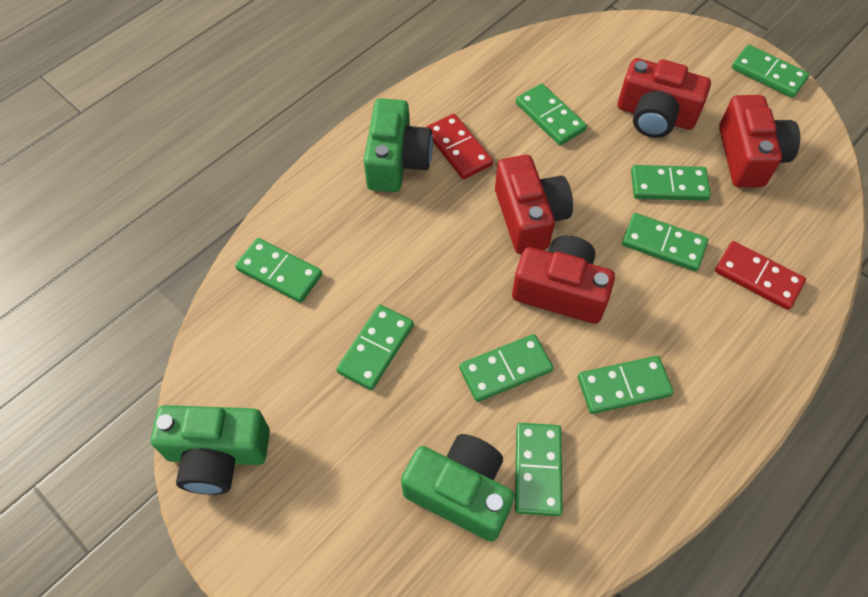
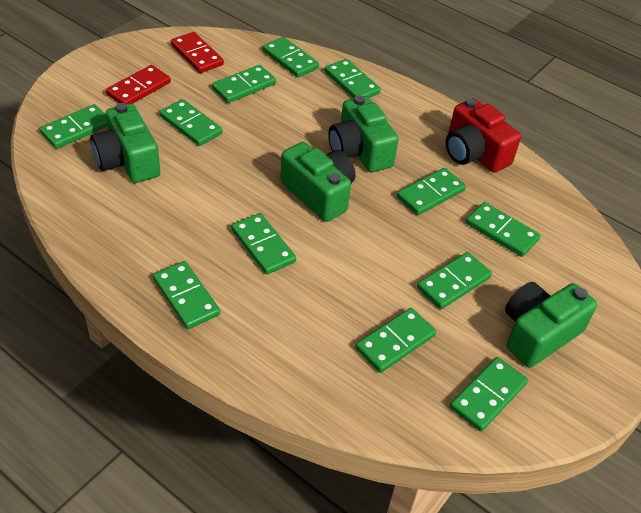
green camera: 3 -> 4
green domino: 9 -> 12
red camera: 4 -> 1

